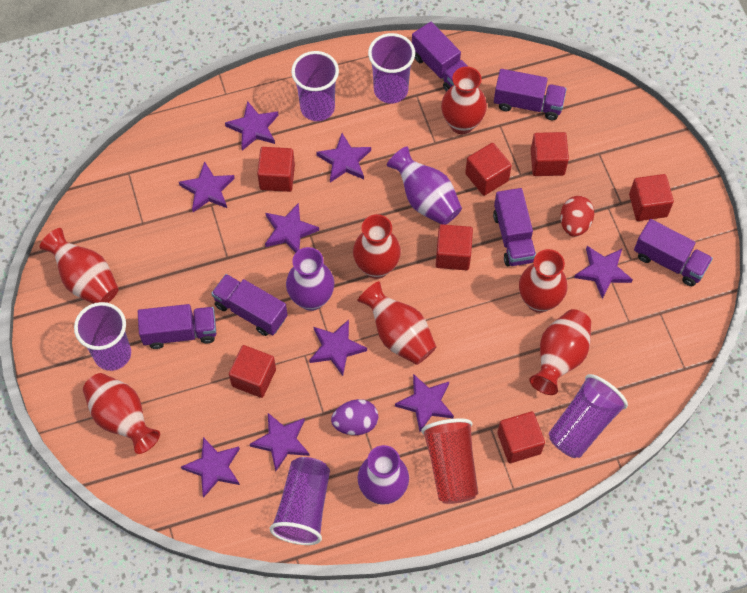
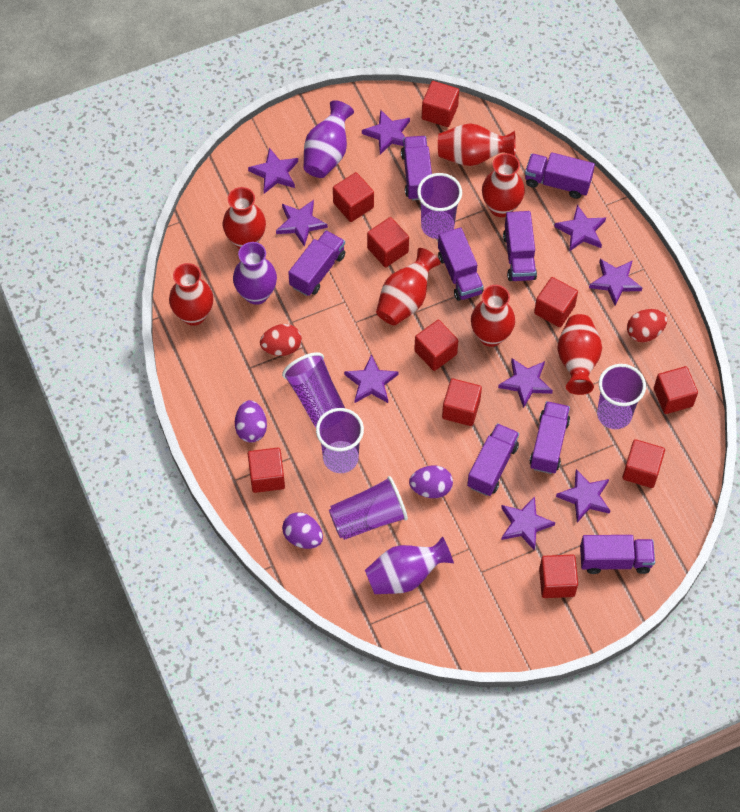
purple egg: 1 -> 3
purple truck: 6 -> 8
red cube: 7 -> 10
red cup: 1 -> 0
red egg: 1 -> 2

